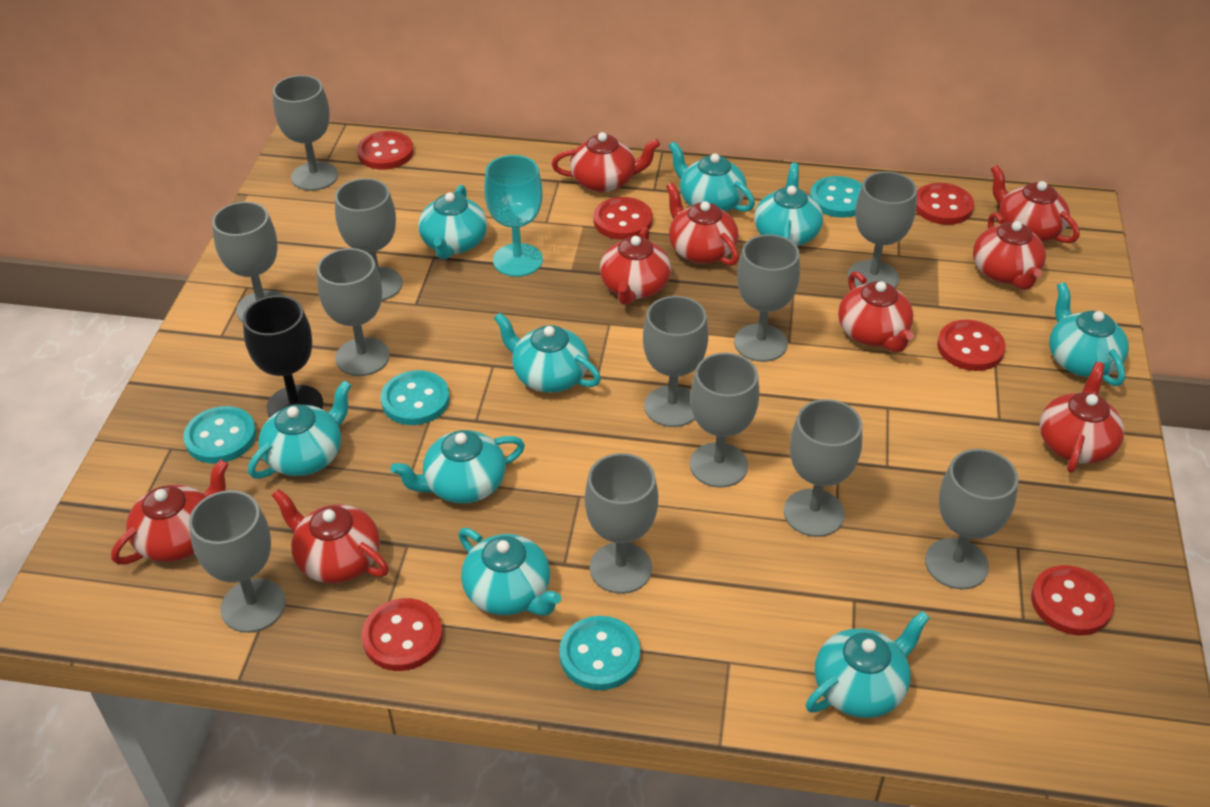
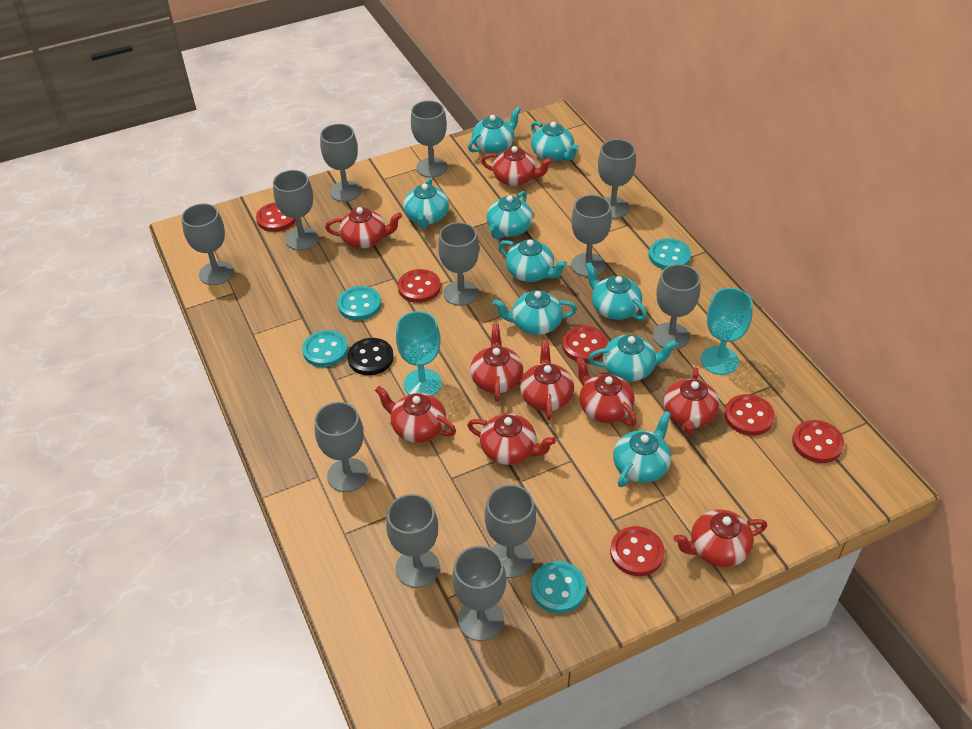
black button: 0 -> 1
black goblet: 1 -> 0
turquoise goblet: 1 -> 2

